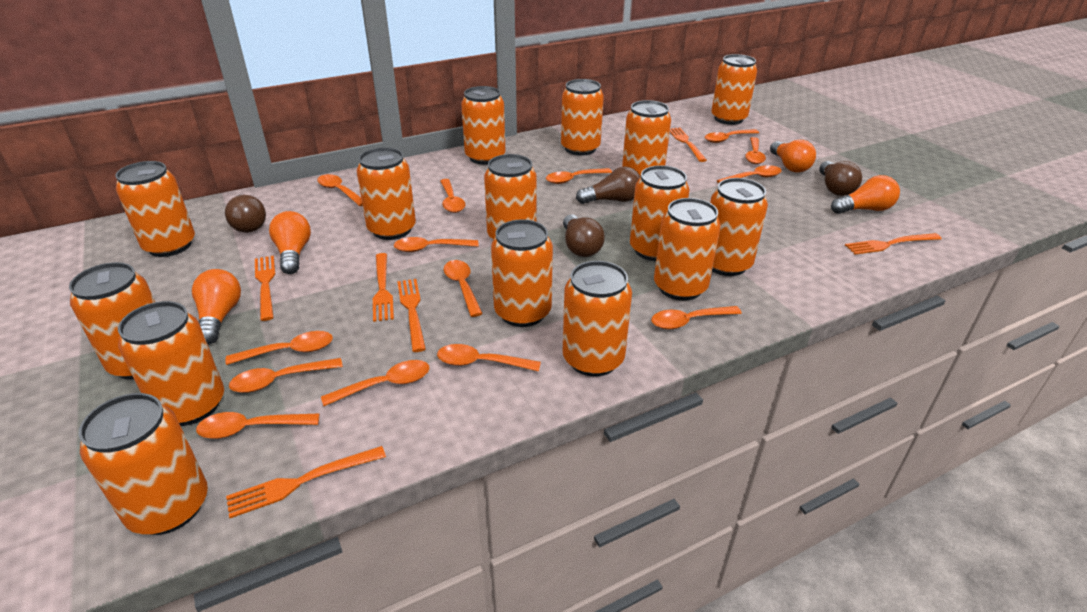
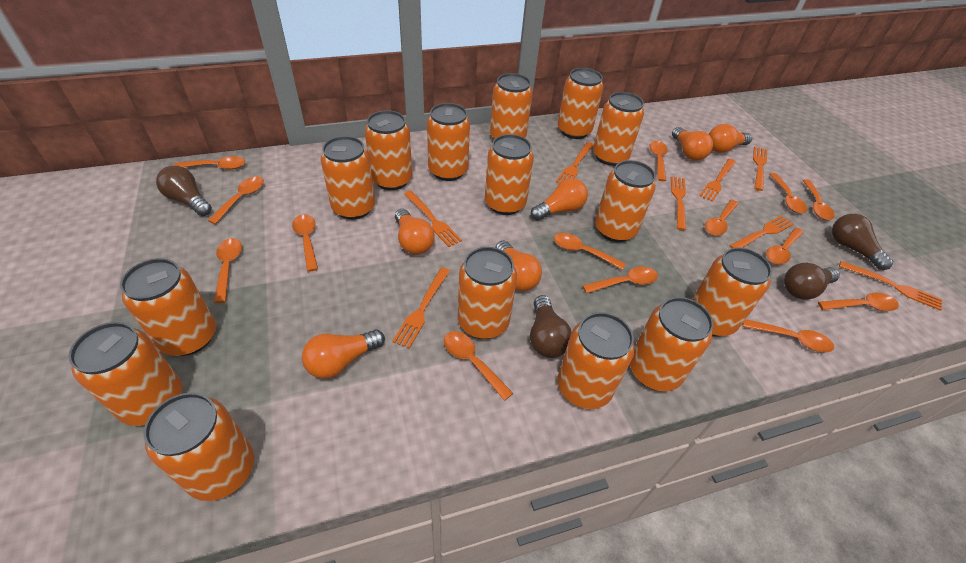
orange fork: 6 -> 8
orange light bulb: 4 -> 6

